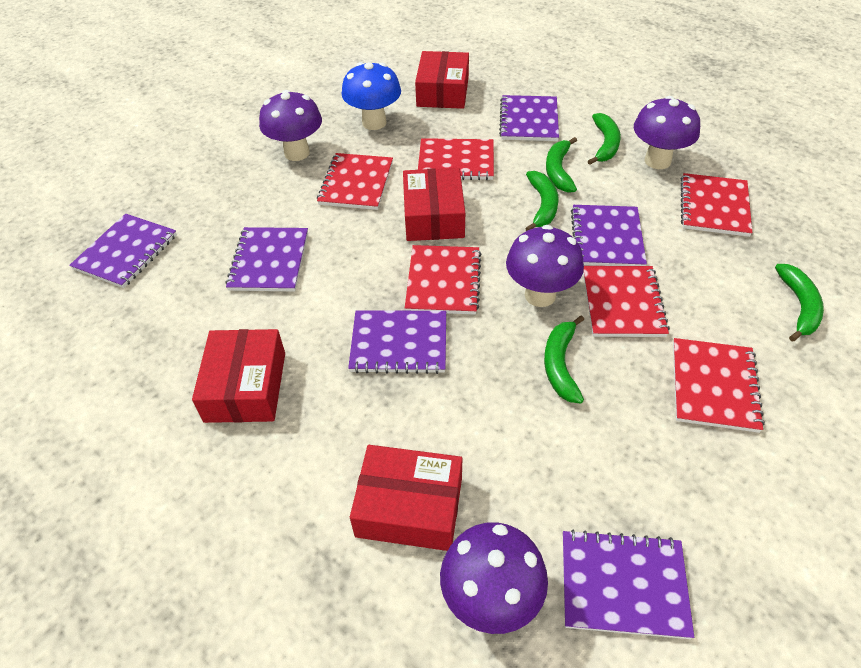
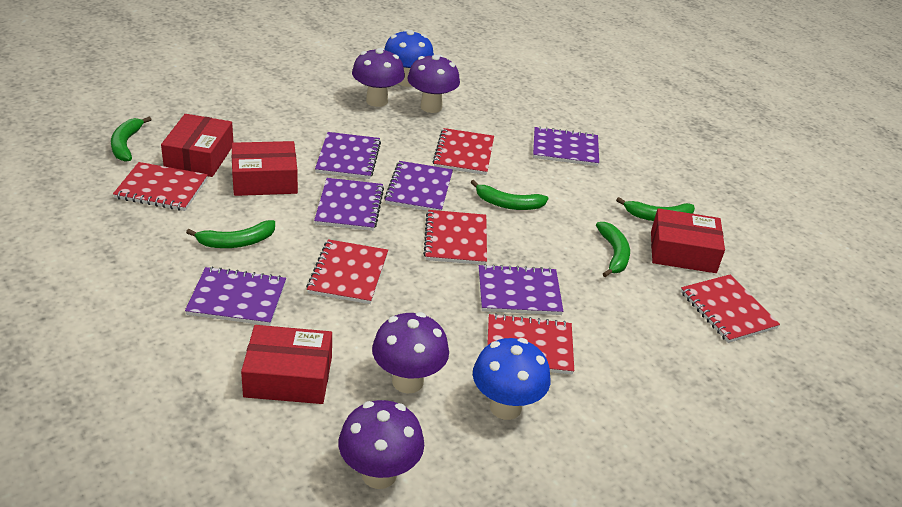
blue mushroom: 1 -> 2

